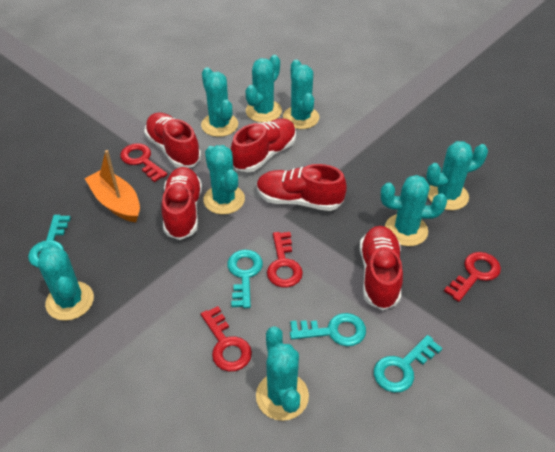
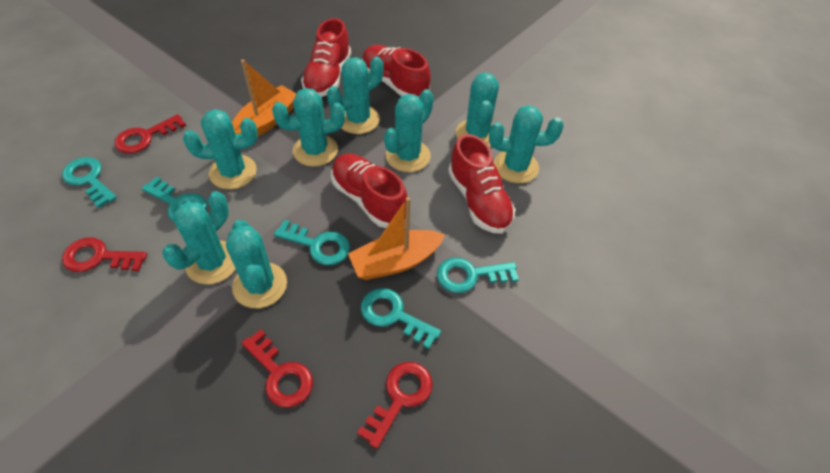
orange boat: 1 -> 2
red shoe: 5 -> 4
turquoise key: 4 -> 5

